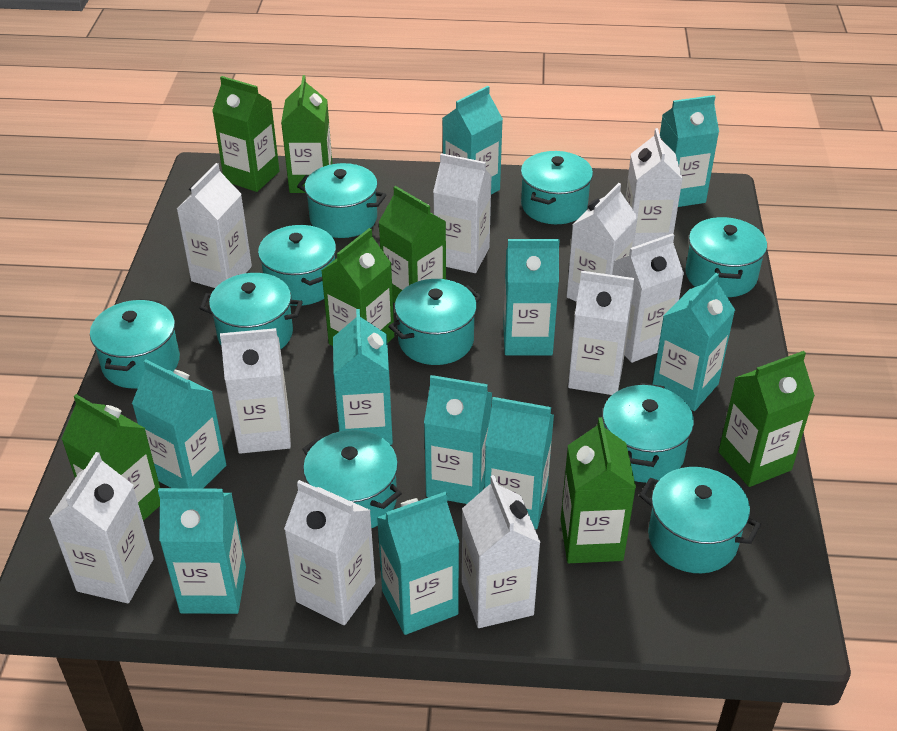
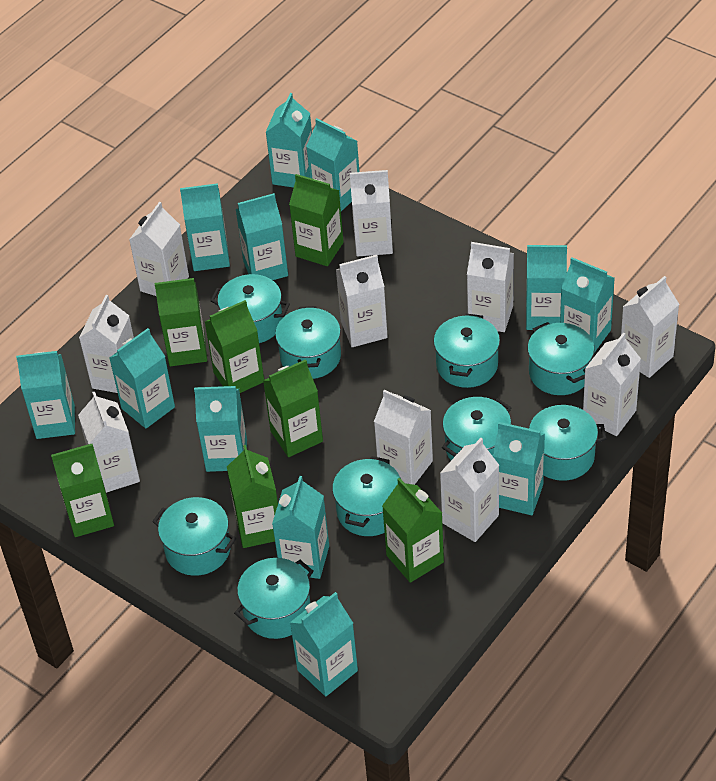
turquoise carton: 10 -> 12
turquoise pot: 10 -> 9

